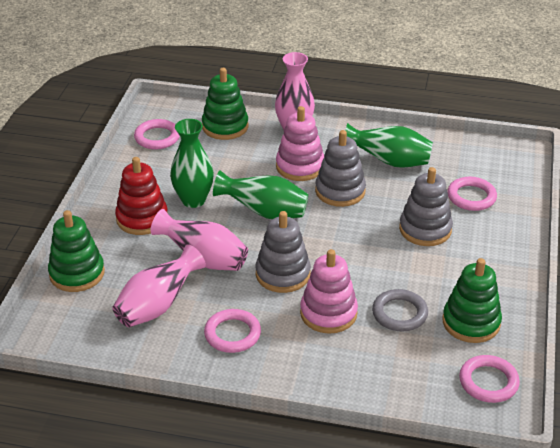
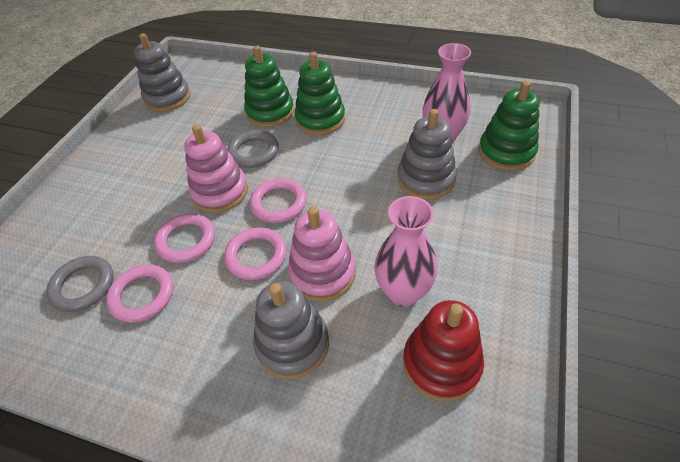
green vase: 3 -> 0
grey ring: 1 -> 2
pink vase: 3 -> 2

